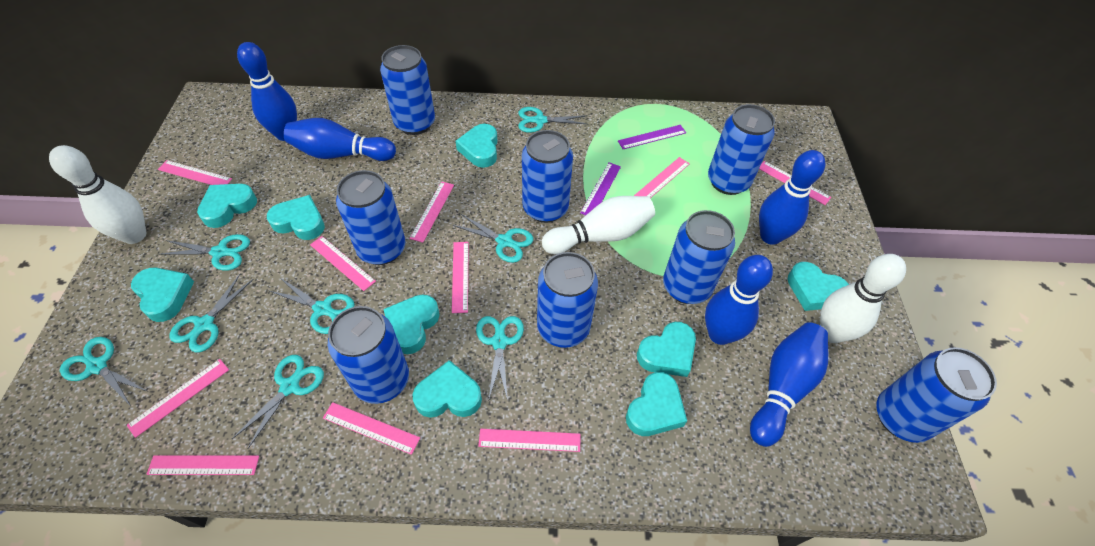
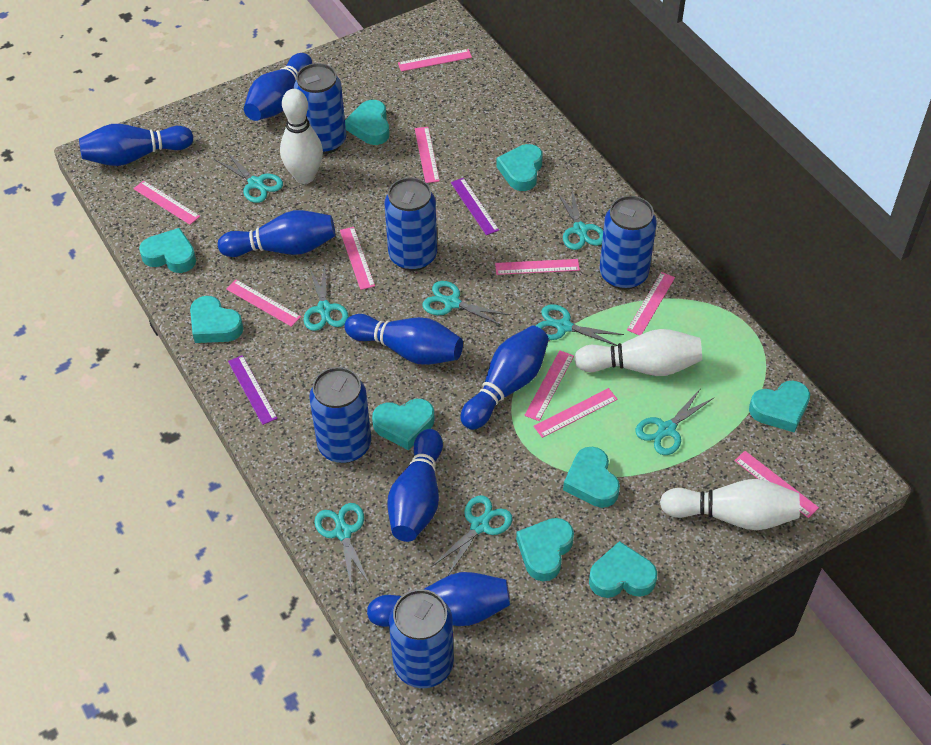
blue bowling pin: 5 -> 7
blue can: 8 -> 5

